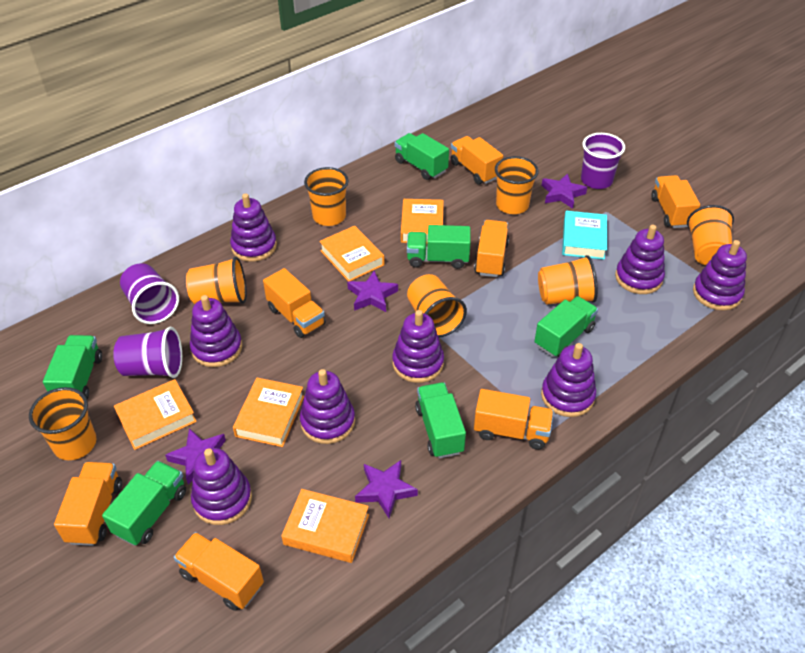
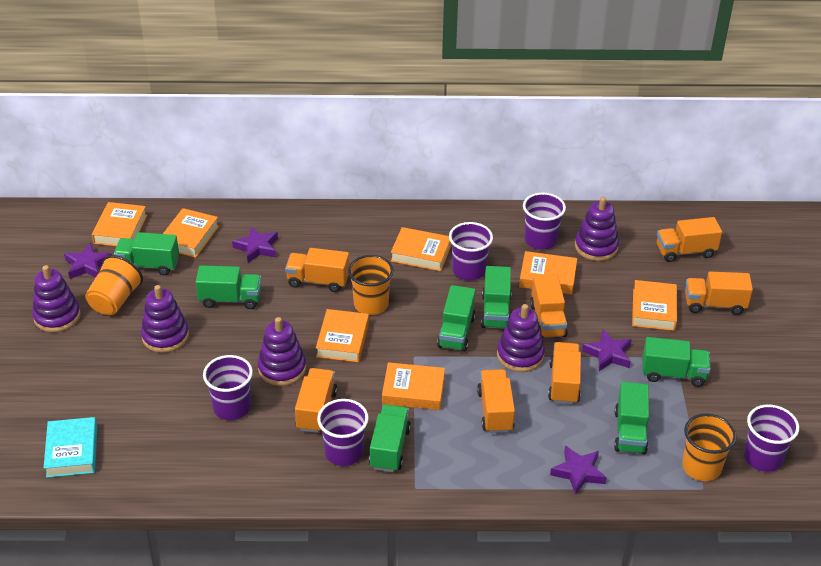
green truck: 6 -> 7
orange book: 5 -> 7
orange cup: 7 -> 3
purple cup: 3 -> 5
purple stacking toy: 8 -> 5

